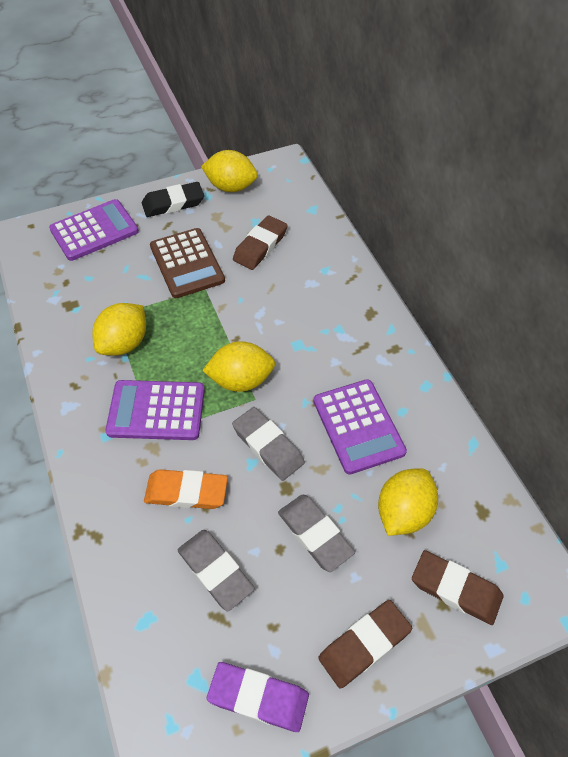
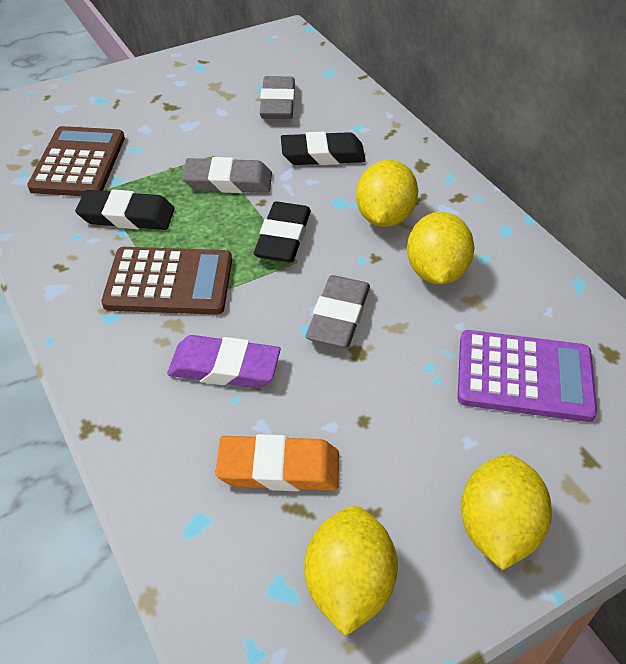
black eraser: 1 -> 3
brown calculator: 1 -> 2
brown eraser: 3 -> 0
purple calculator: 3 -> 1

